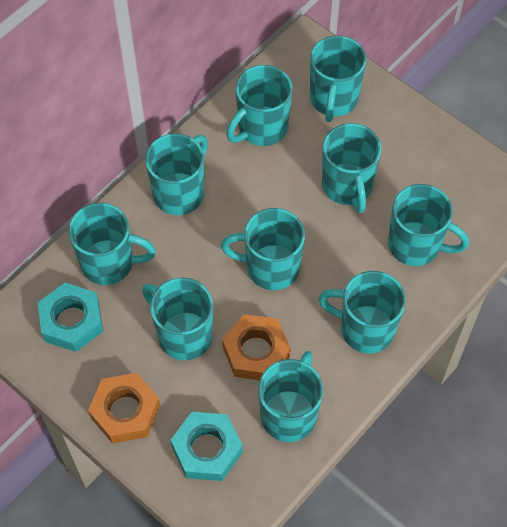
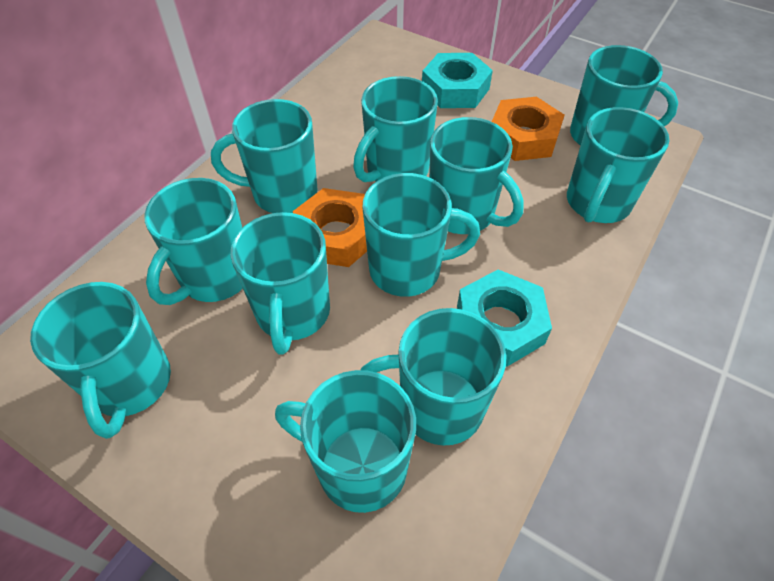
turquoise mug: 10 -> 11

